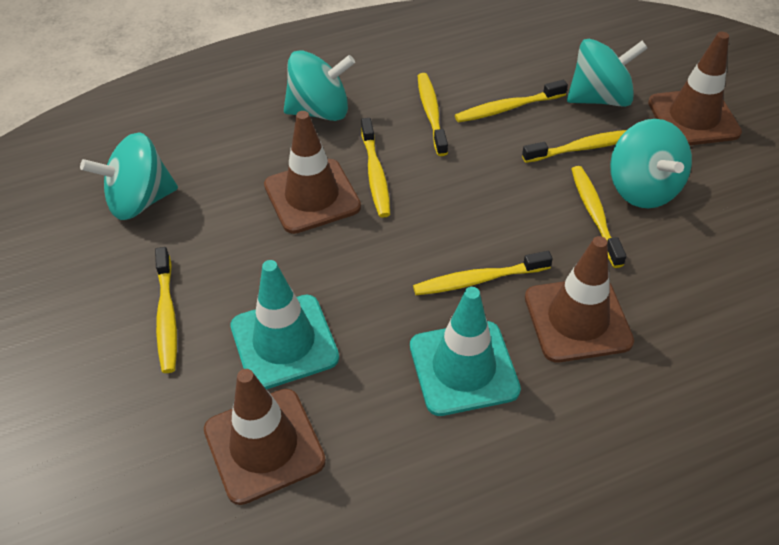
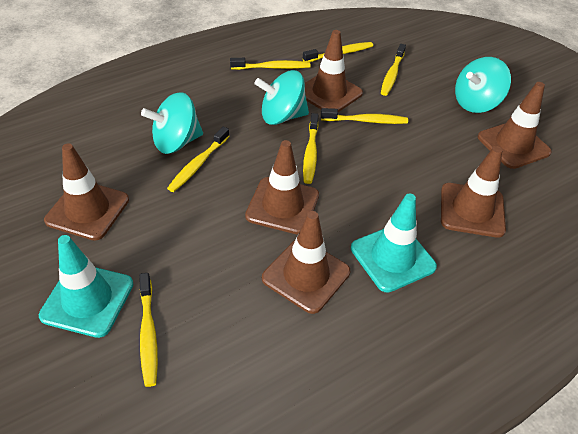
brown traffic cone: 4 -> 6
turquoise spinning top: 4 -> 3

